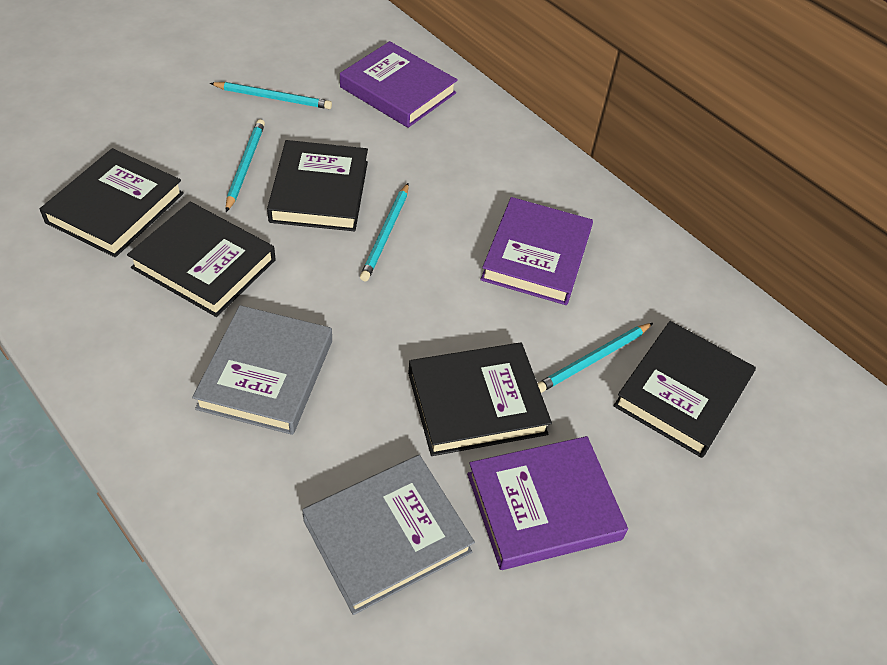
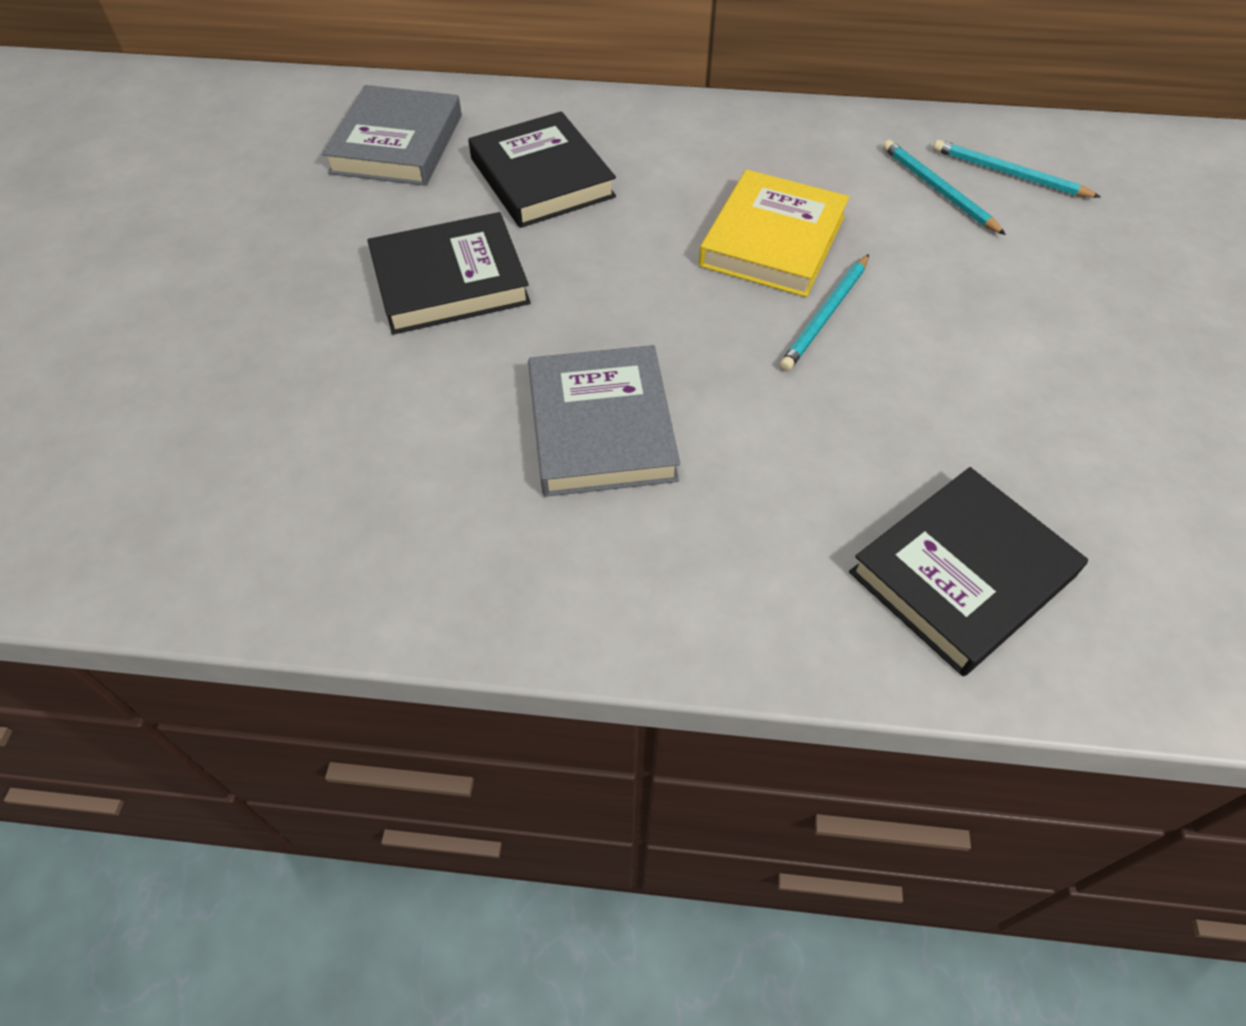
black book: 5 -> 3
purple book: 3 -> 0
turquoise pencil: 4 -> 3
yellow book: 0 -> 1

